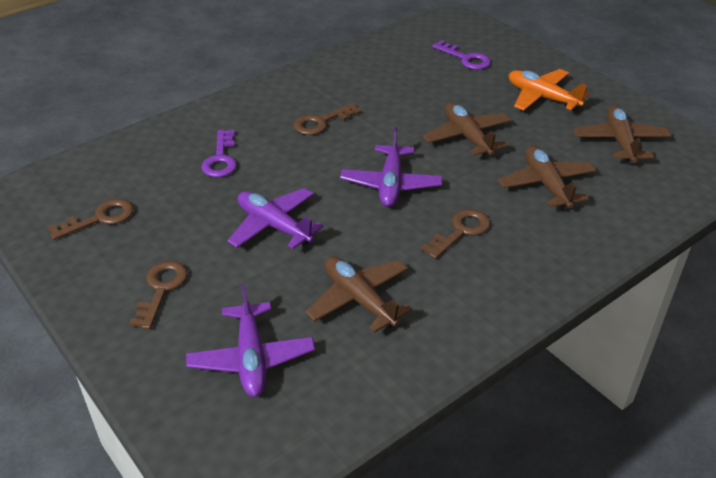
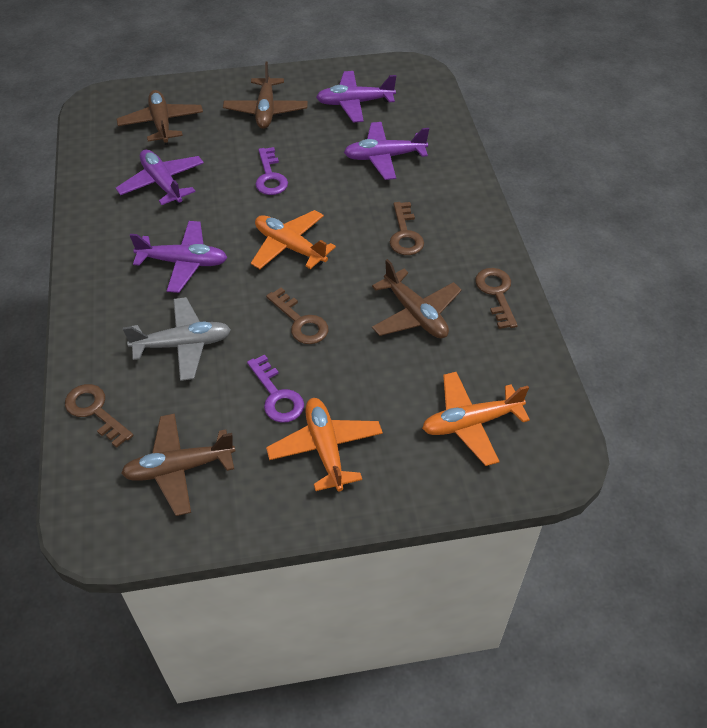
grey plane: 0 -> 1
orange plane: 1 -> 3
purple plane: 3 -> 4

